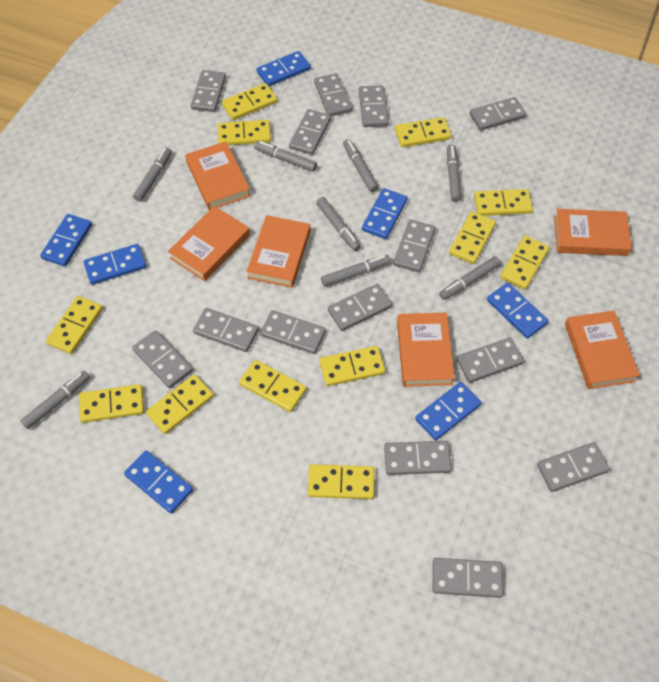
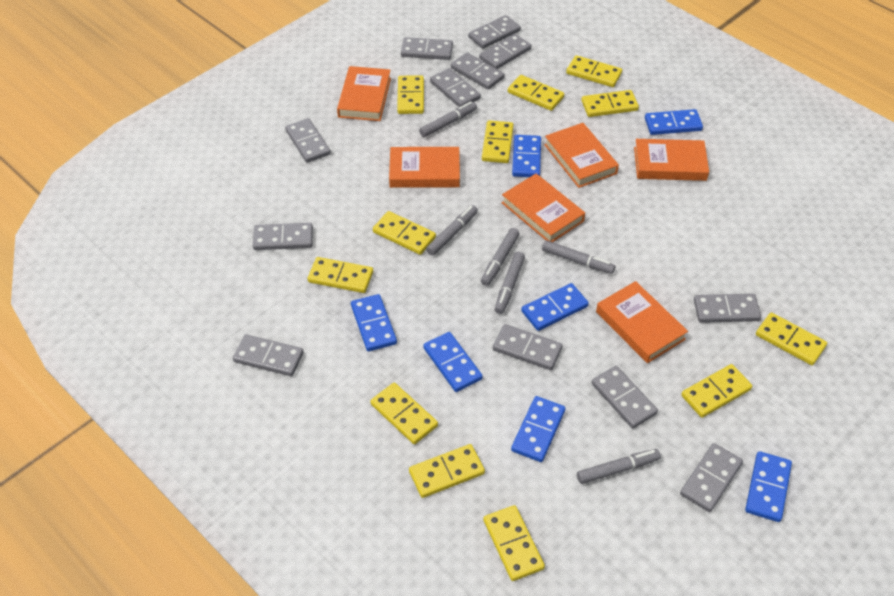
grey domino: 14 -> 12
grey marker: 8 -> 6

